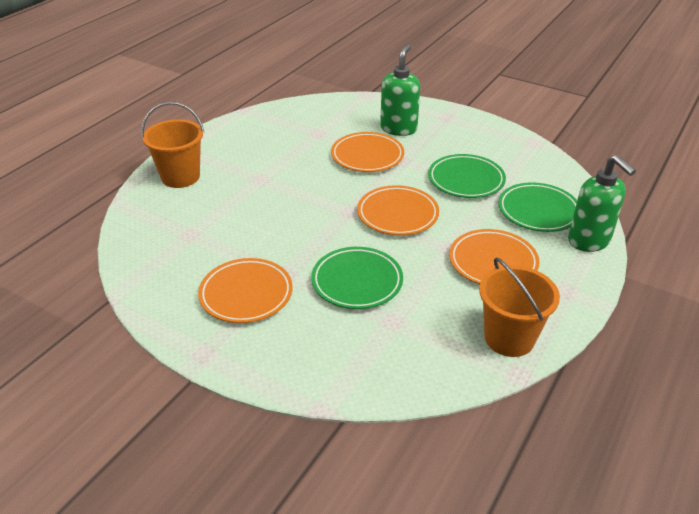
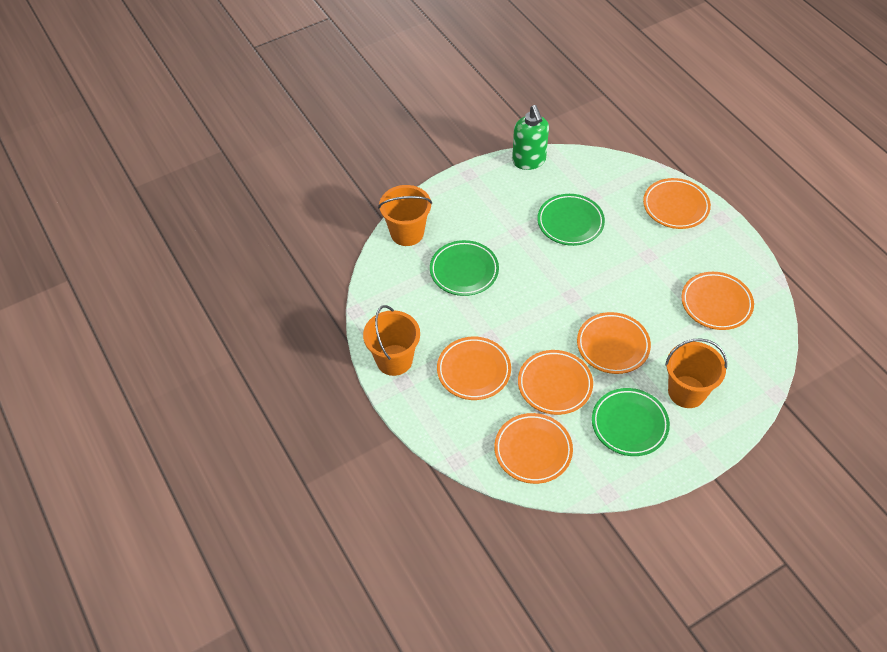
green soap dispenser: 2 -> 1
orange bucket: 2 -> 3
orange plate: 4 -> 6

